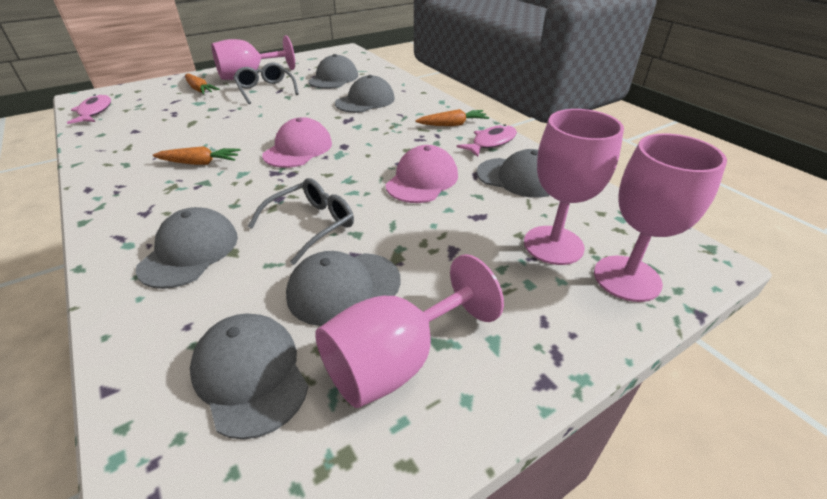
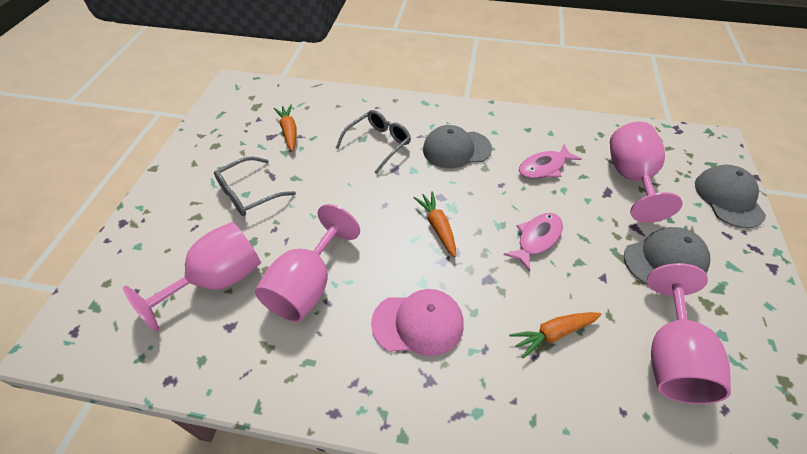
grey cap: 6 -> 3
pink cap: 2 -> 1

